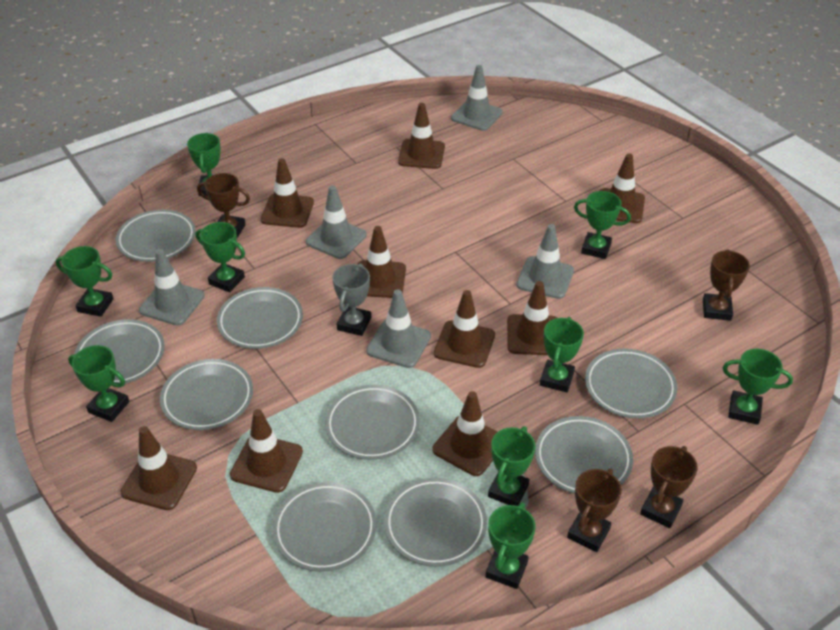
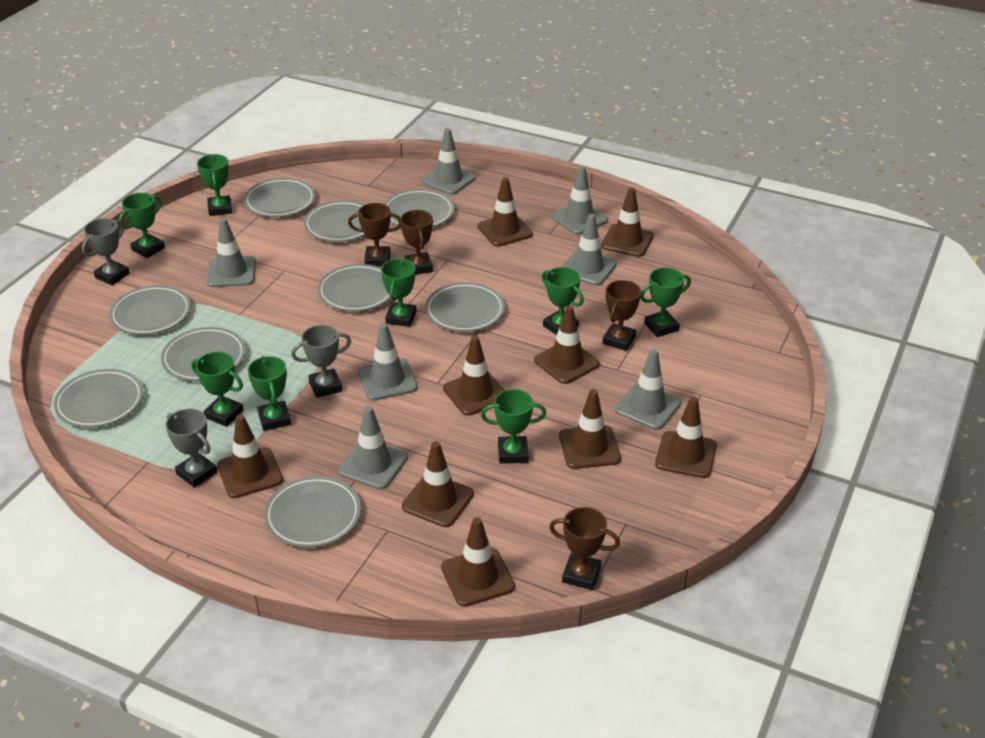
green trophy: 9 -> 8
grey traffic cone: 5 -> 7
grey trophy: 1 -> 3

